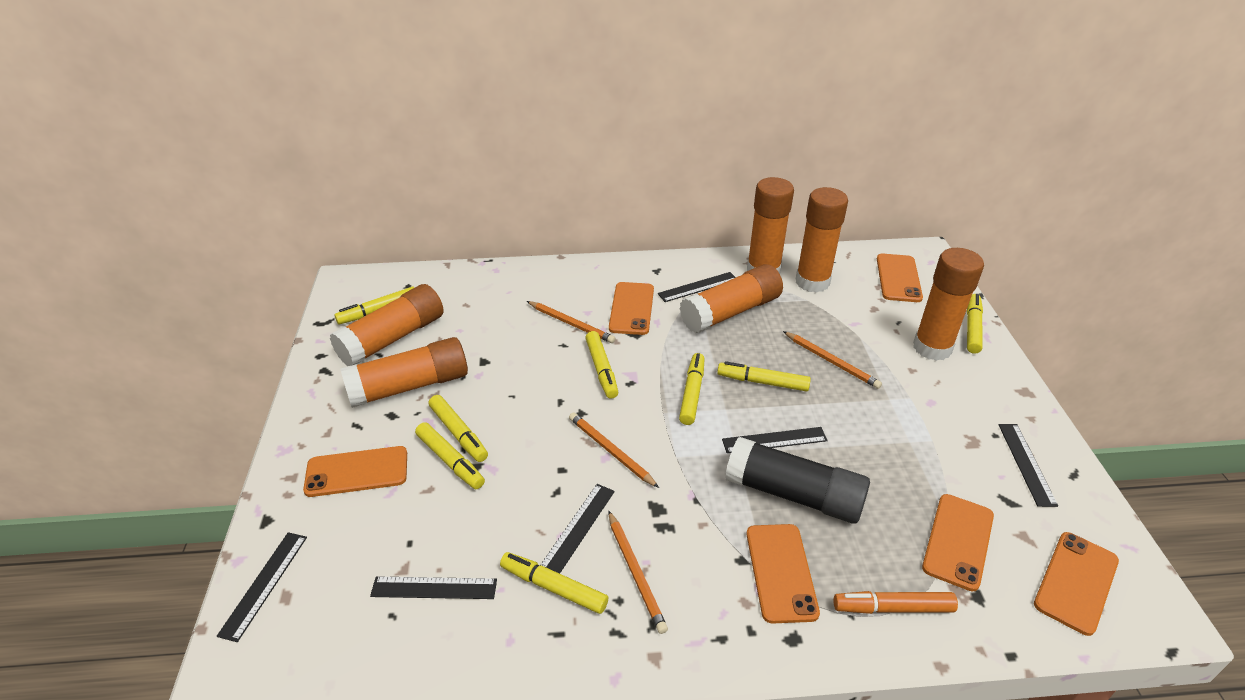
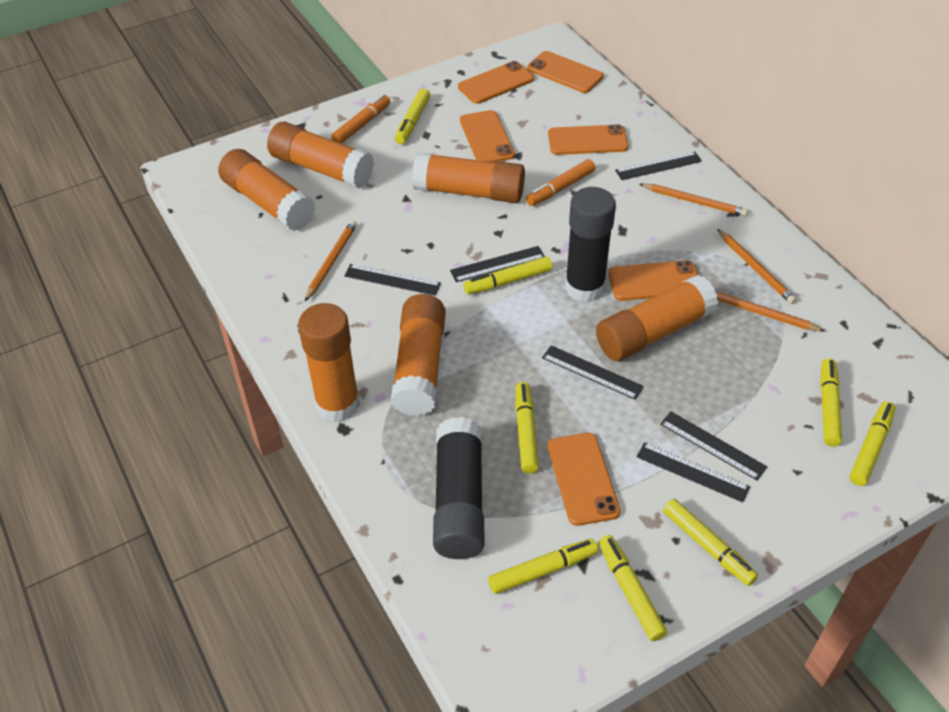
black glue stick: 1 -> 2
orange marker: 1 -> 2

